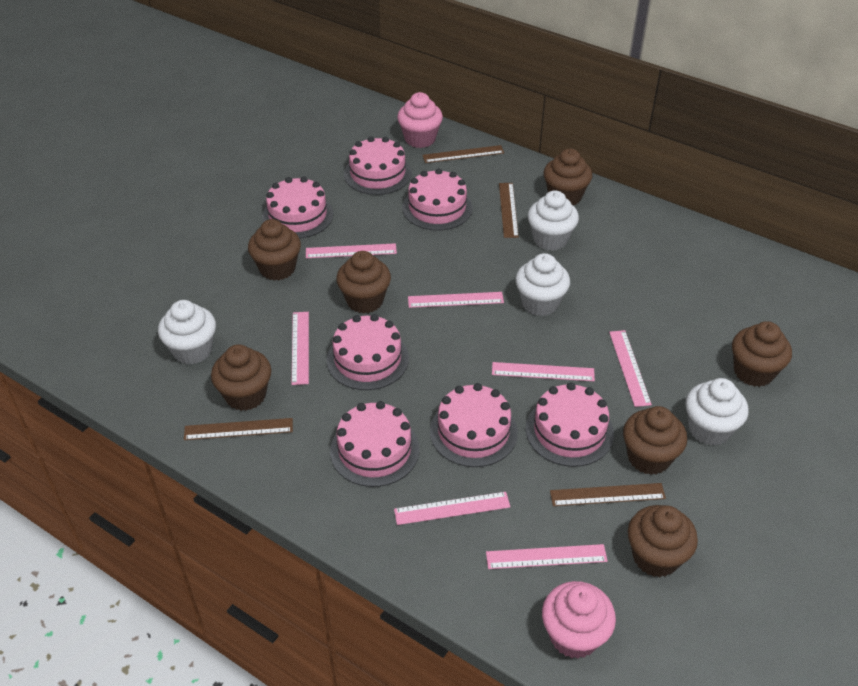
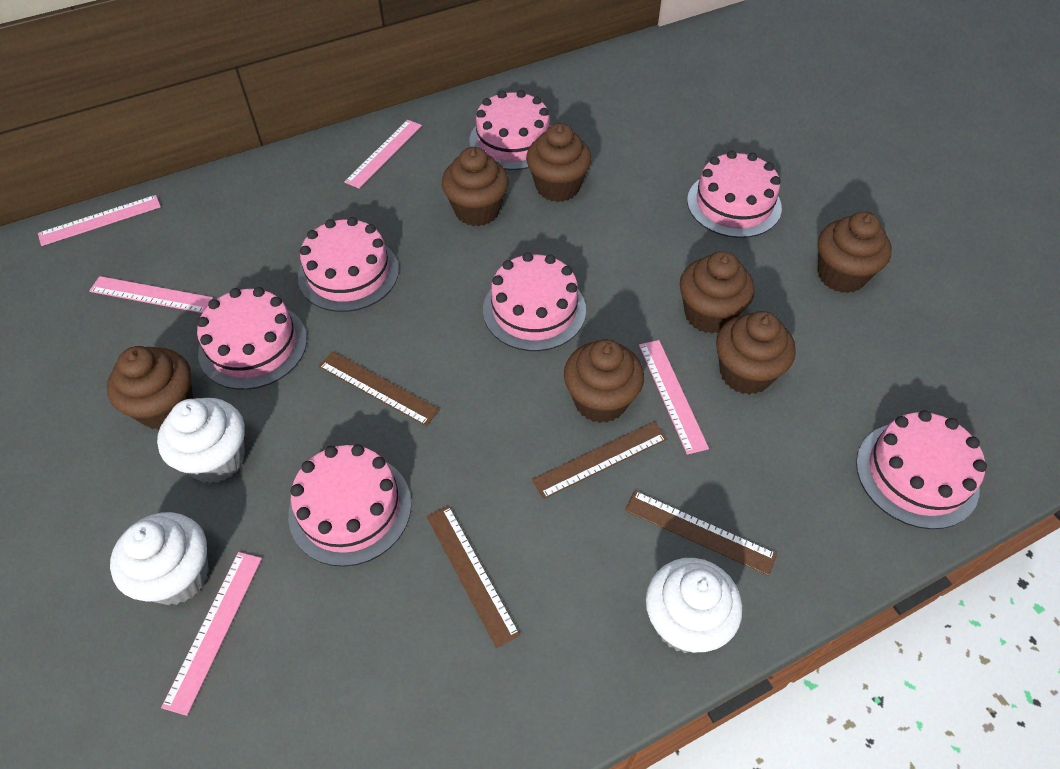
pink cupcake: 2 -> 0
pink ruler: 7 -> 5
white cupcake: 4 -> 3

